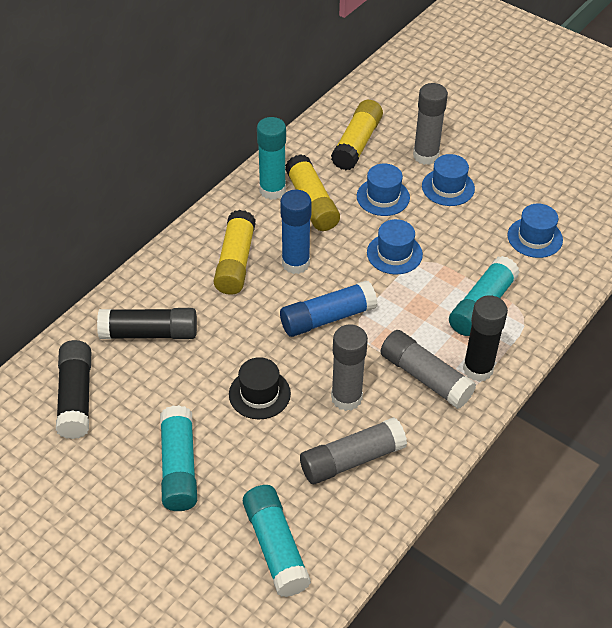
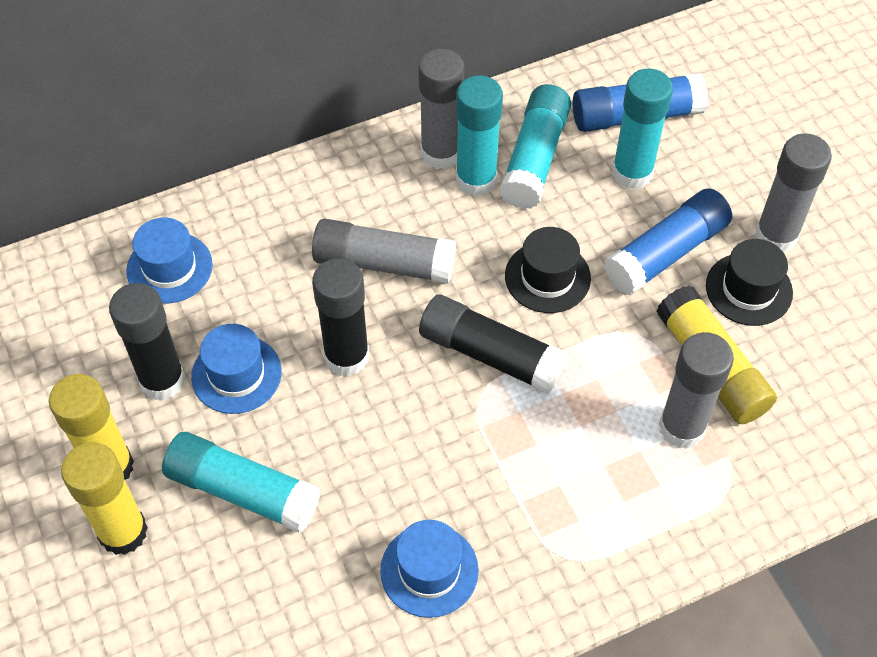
black hat: 1 -> 2
blue hat: 4 -> 3

